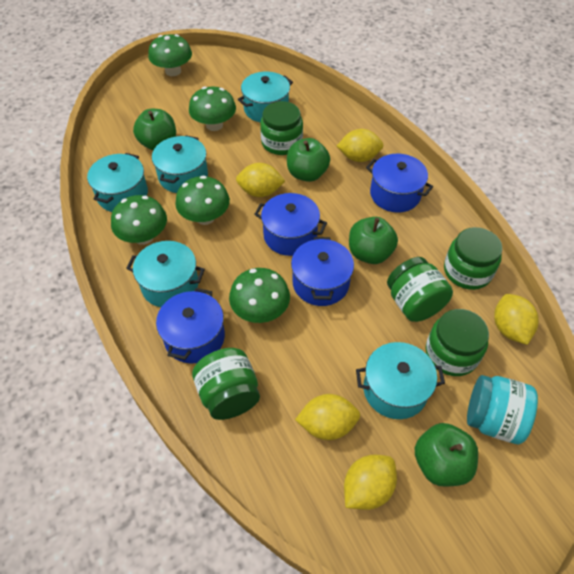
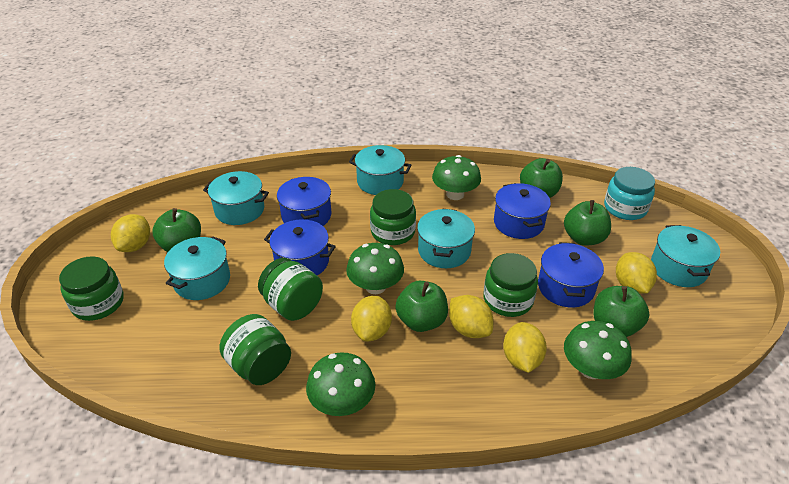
green apple: 4 -> 5
green mushroom: 5 -> 4

